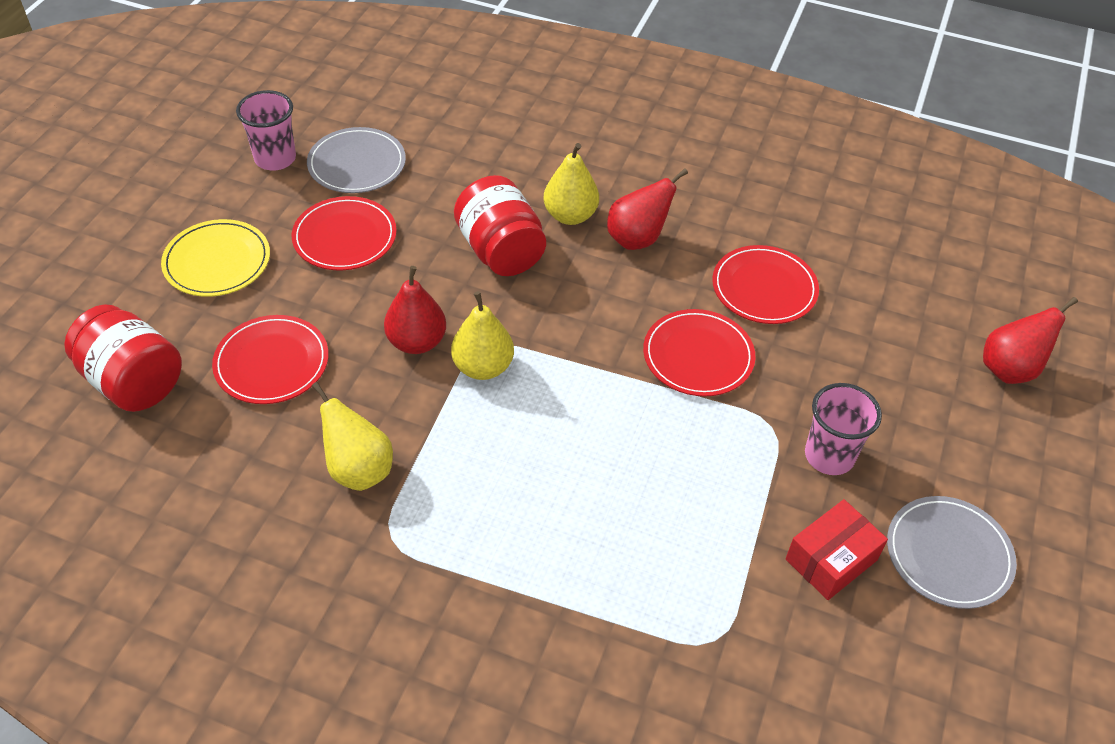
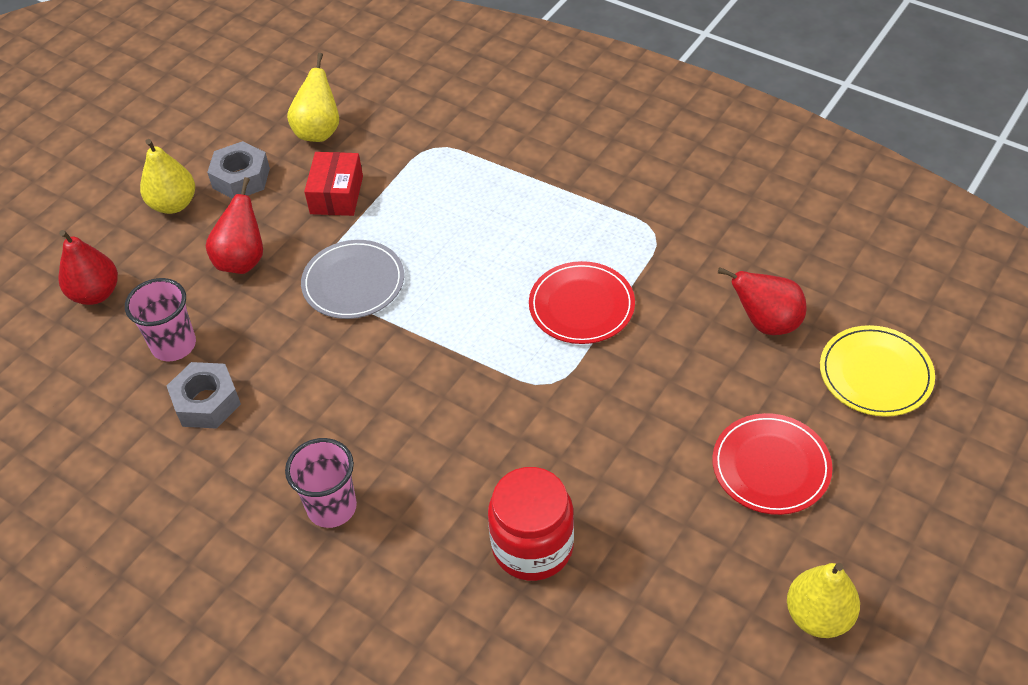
grey nut: 0 -> 2
grey plate: 2 -> 1
red jar: 2 -> 1
red plate: 4 -> 2

